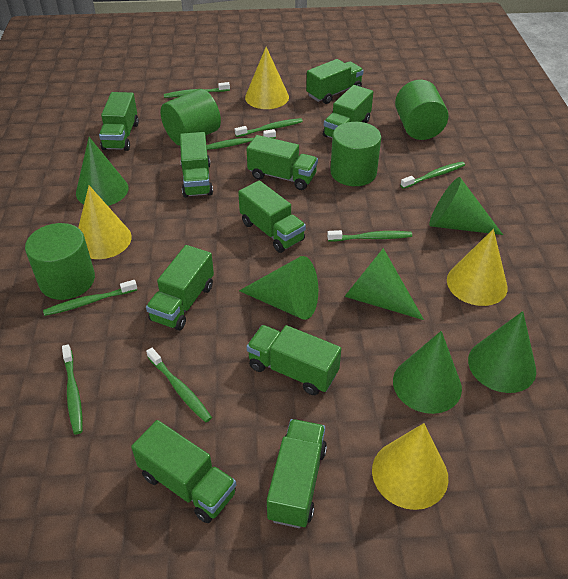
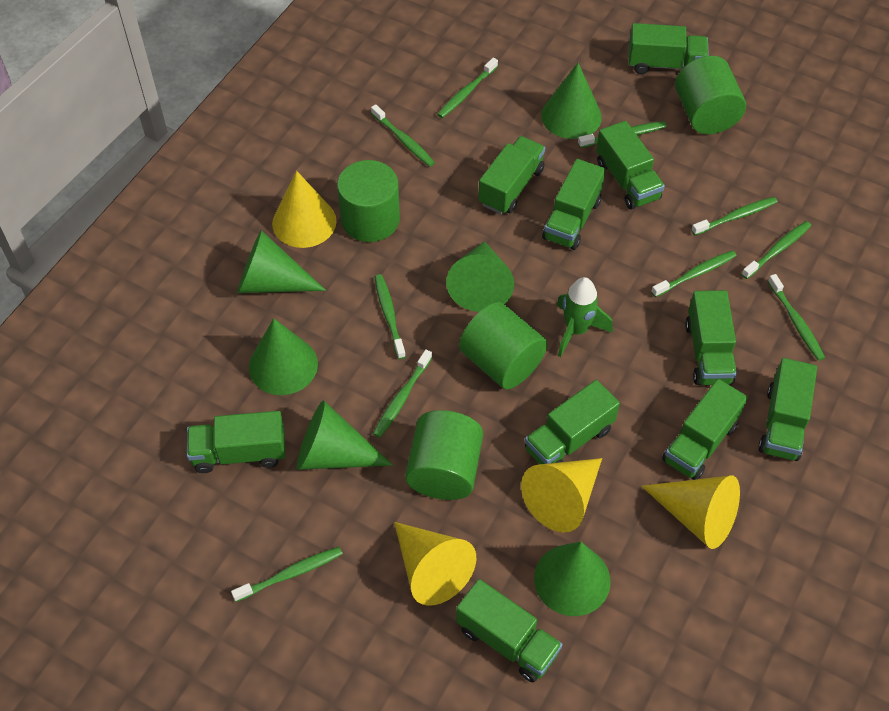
green rocket: 0 -> 1
green toothbrush: 8 -> 10

